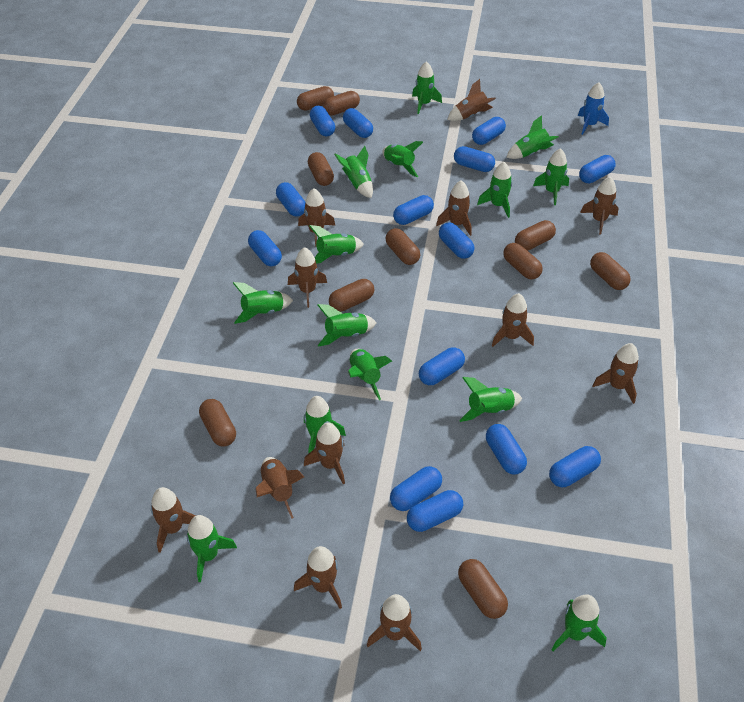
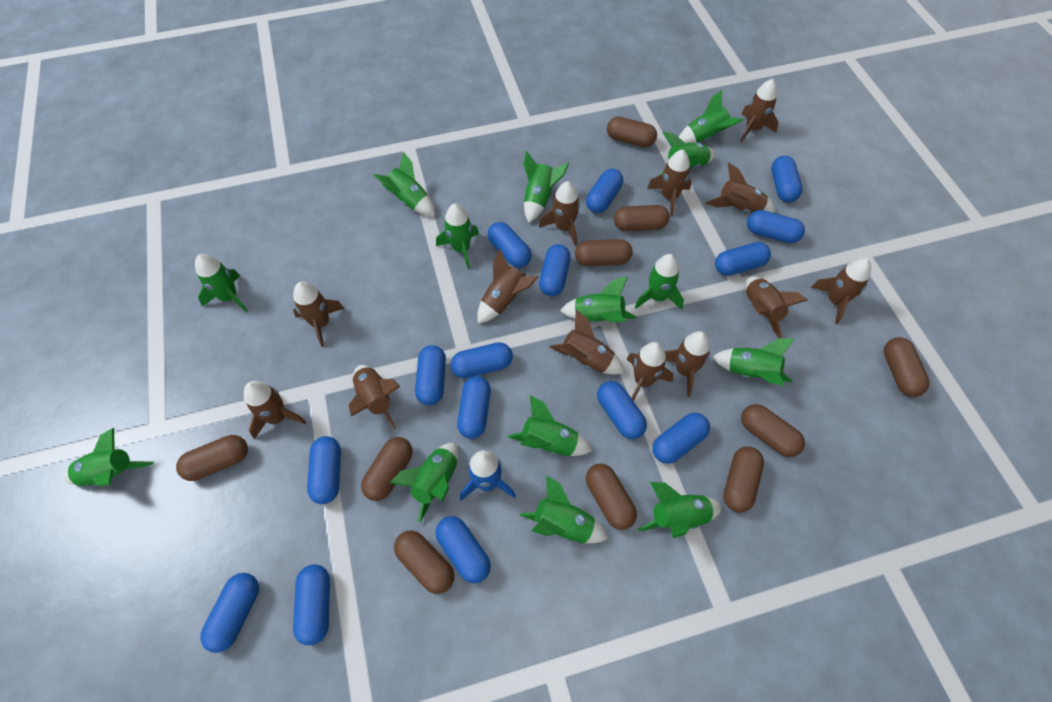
blue capsule: 14 -> 15
brown rocket: 12 -> 13

